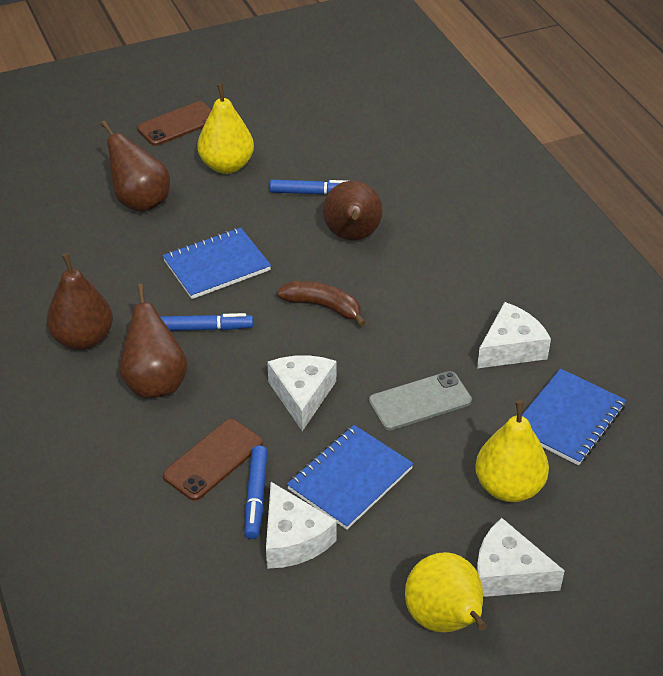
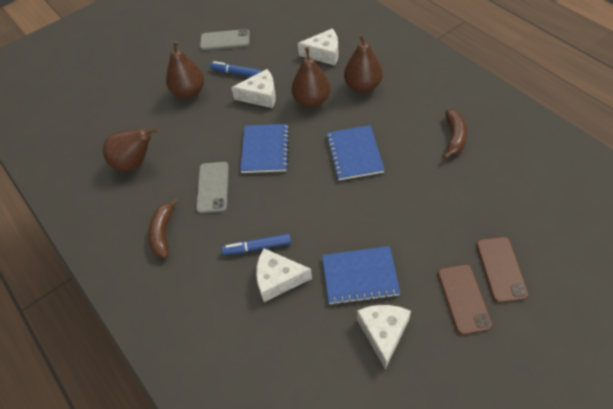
blue marker: 3 -> 2
brown banana: 1 -> 2
grey phone: 1 -> 2
yellow pear: 3 -> 0

